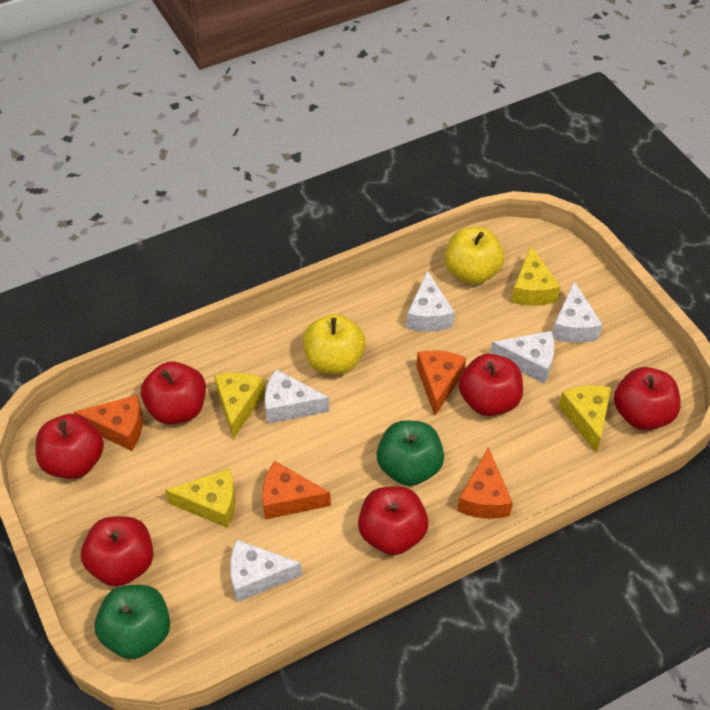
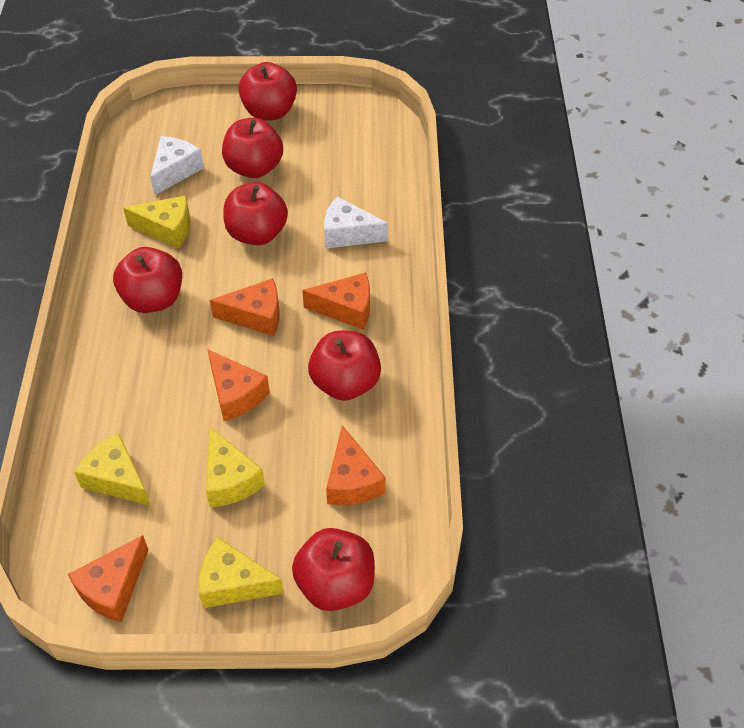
green apple: 2 -> 0
orange cheese: 4 -> 5
white cheese: 5 -> 2
yellow apple: 2 -> 0

